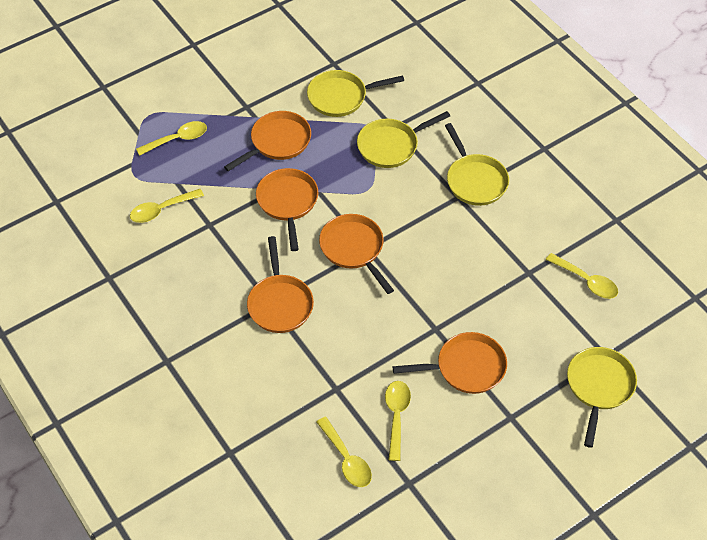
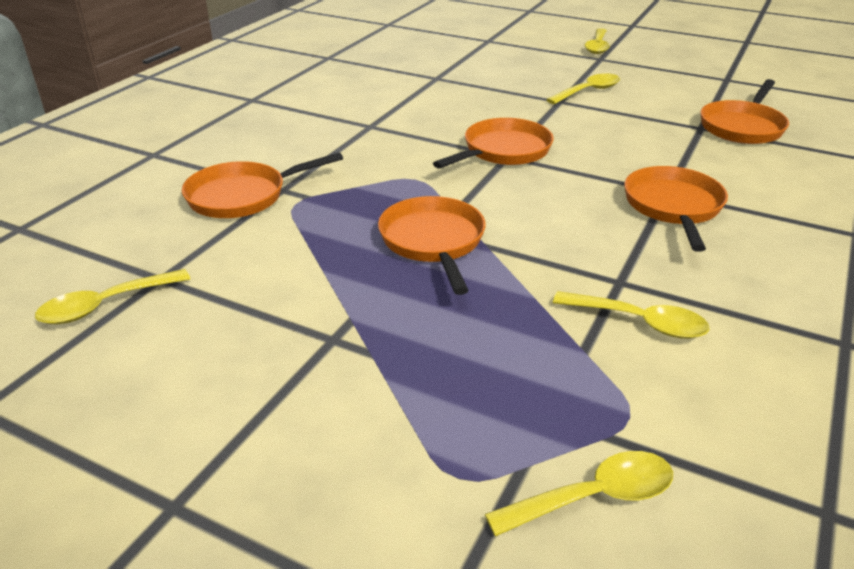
yellow pan: 4 -> 0

